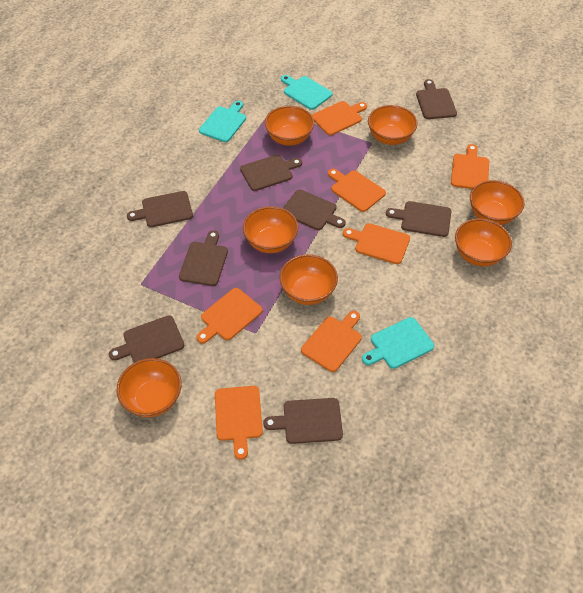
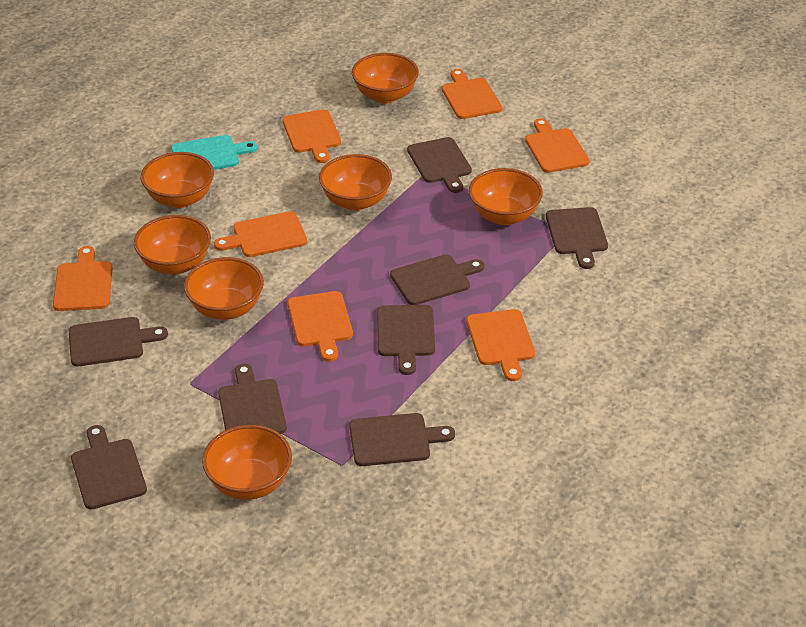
turquoise cutting board: 3 -> 1

